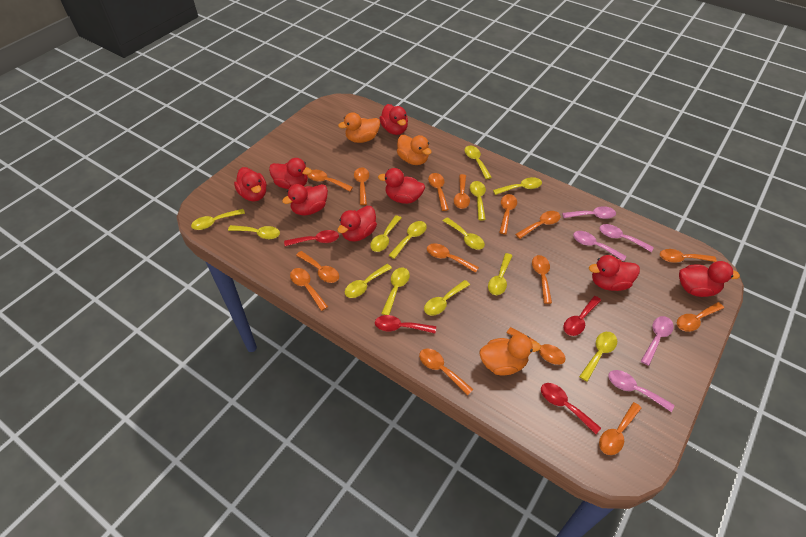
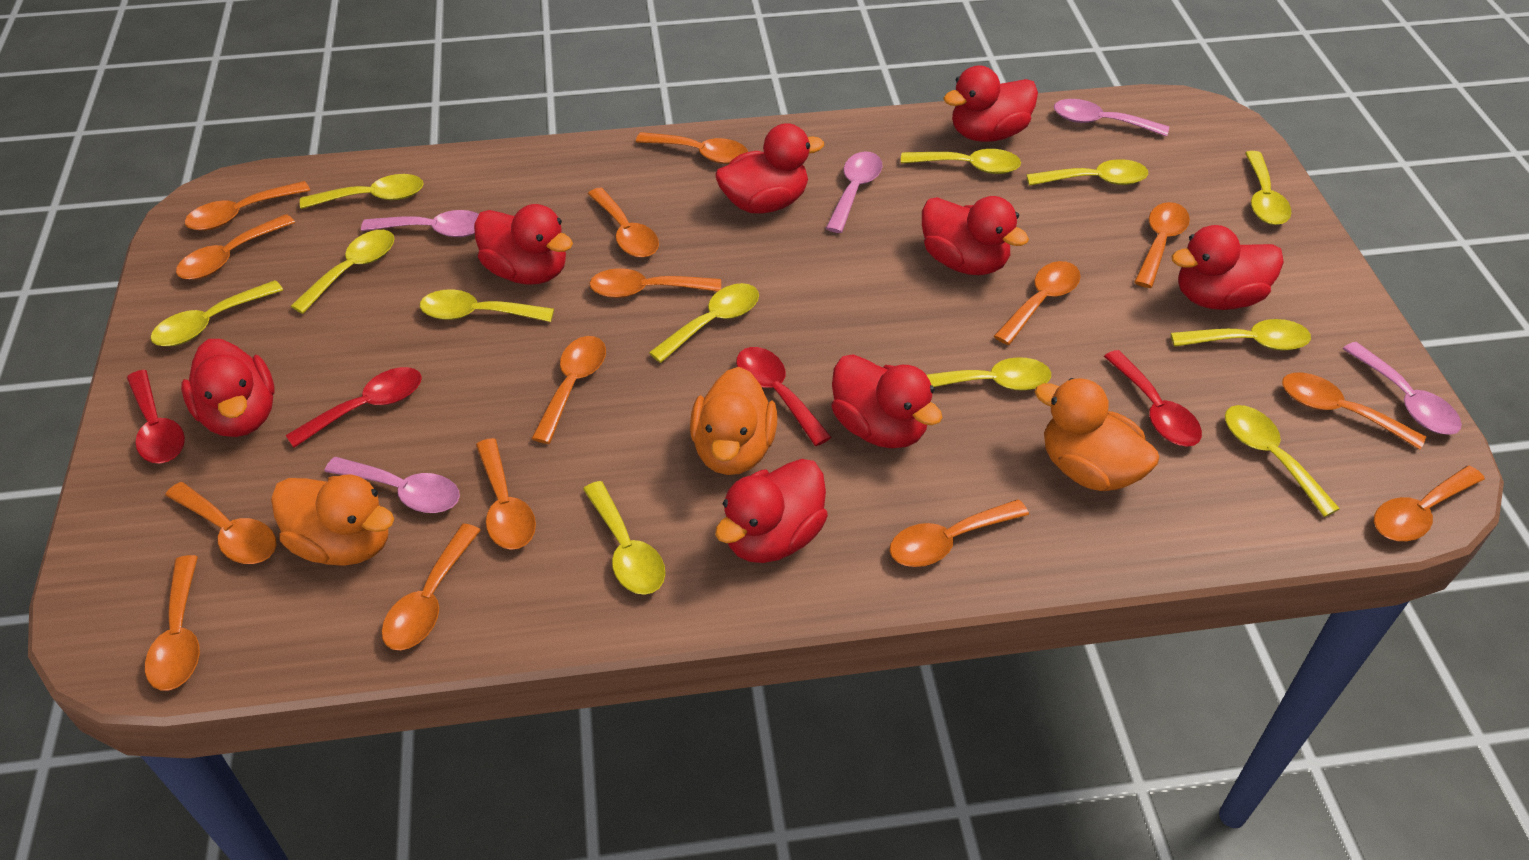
yellow spoon: 13 -> 12

